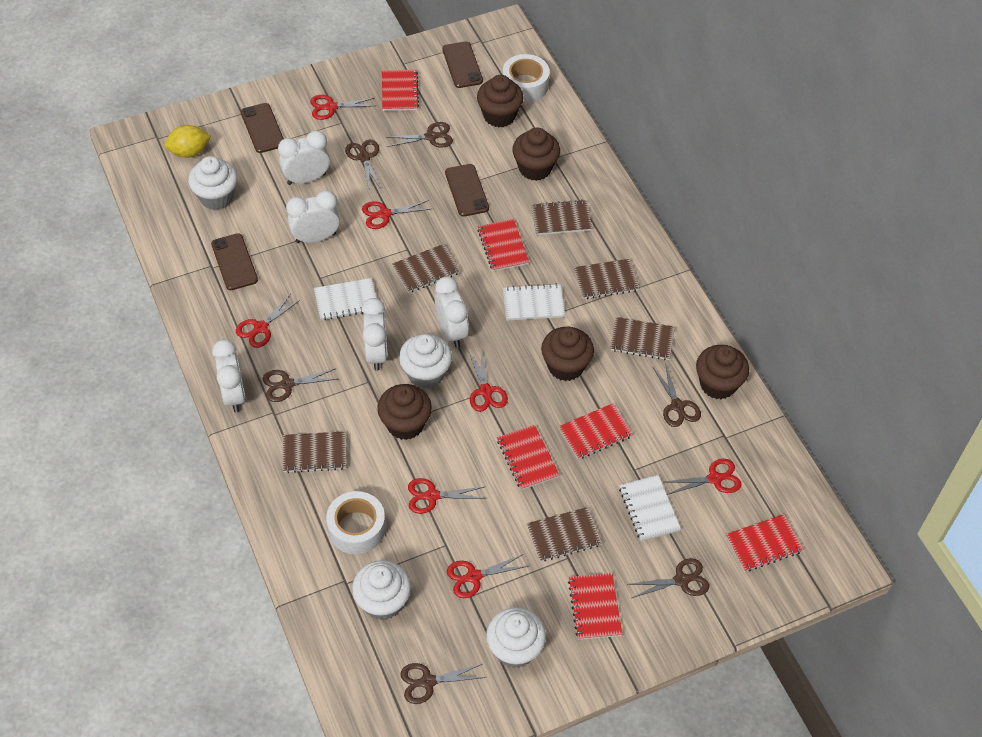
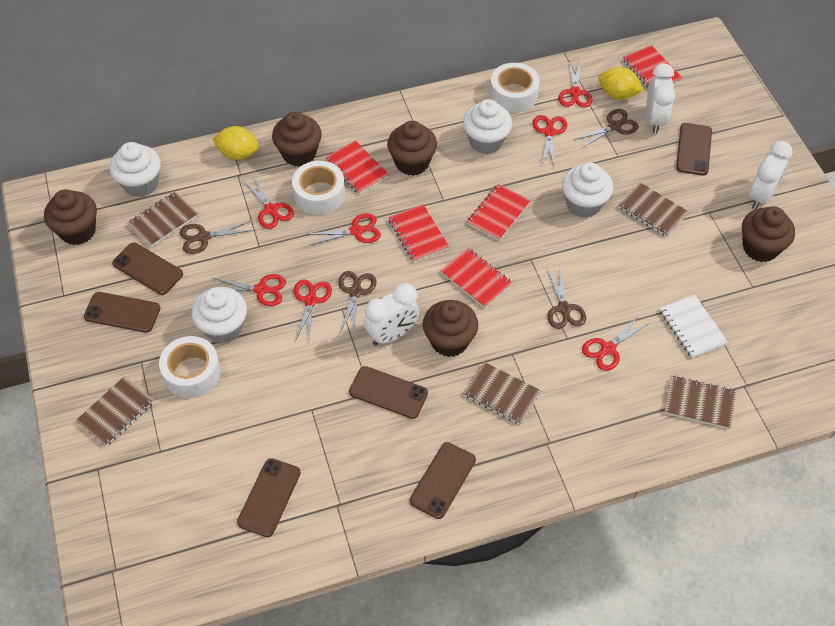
brown notebook: 6 -> 5
brown phone: 4 -> 6
brown scissors: 6 -> 4
red notebook: 6 -> 5
white clock: 5 -> 3
white notebook: 3 -> 1
white tape: 2 -> 3
yellow lemon: 1 -> 2

